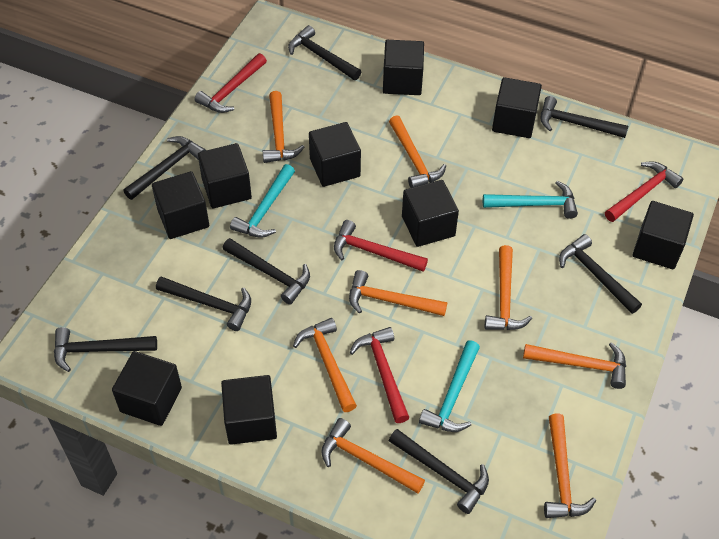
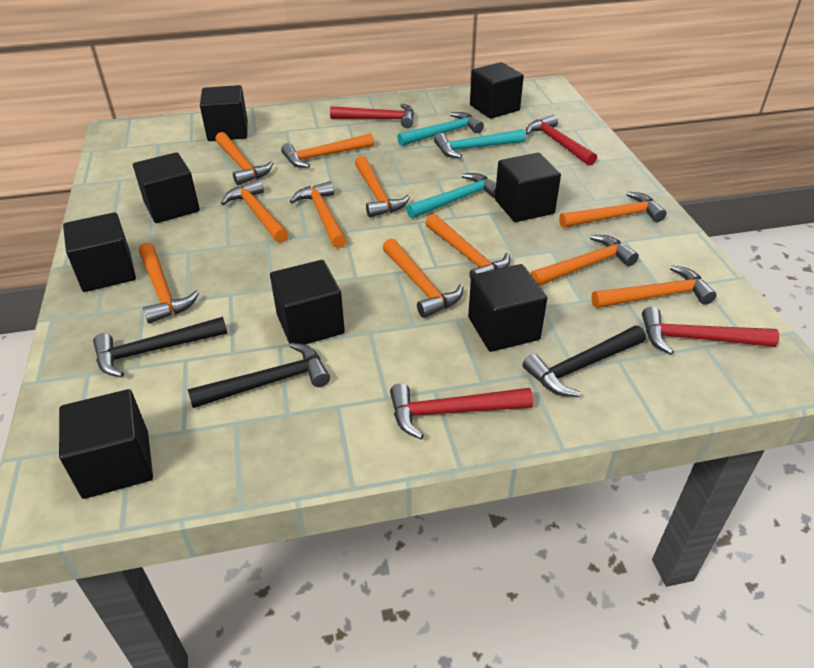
black cube: 9 -> 8
black hammer: 8 -> 3
orange hammer: 8 -> 11

